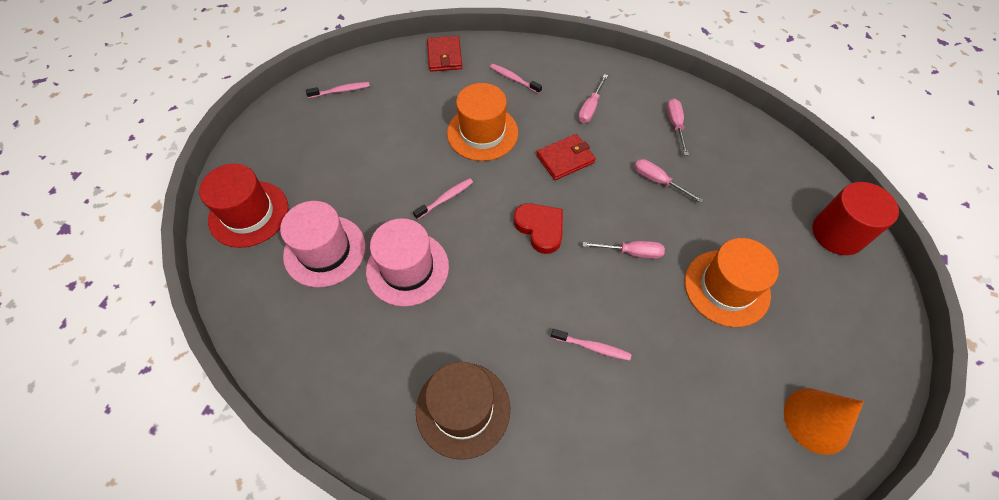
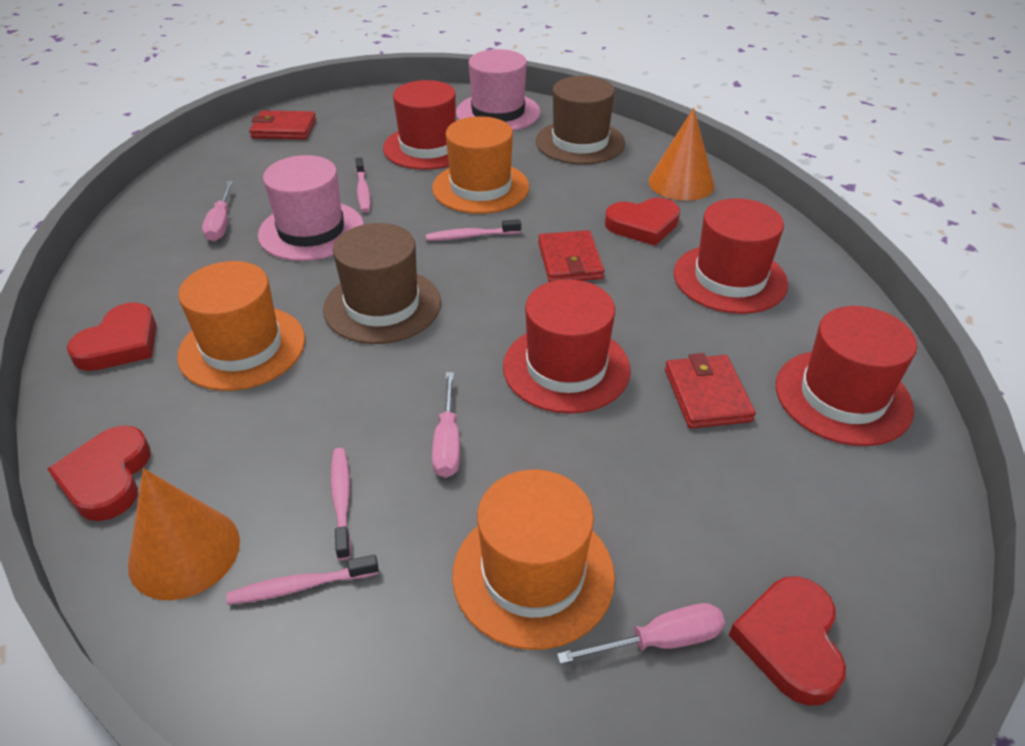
brown hat: 1 -> 2
orange cone: 1 -> 2
orange hat: 2 -> 3
pink screwdriver: 4 -> 3
red cylinder: 1 -> 0
red hat: 1 -> 4
red heart: 1 -> 4
red wallet: 2 -> 3

